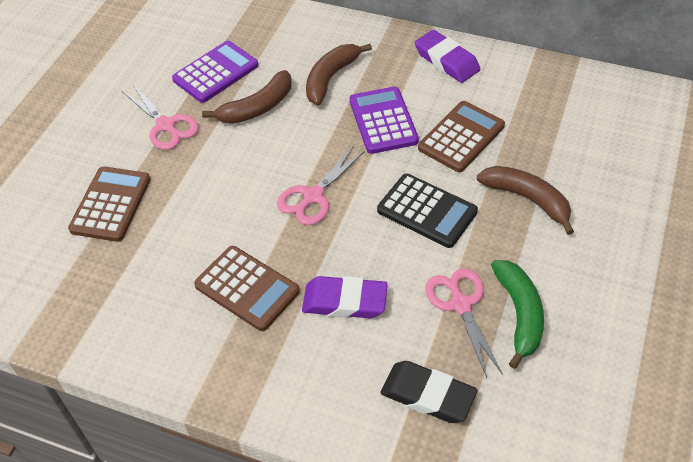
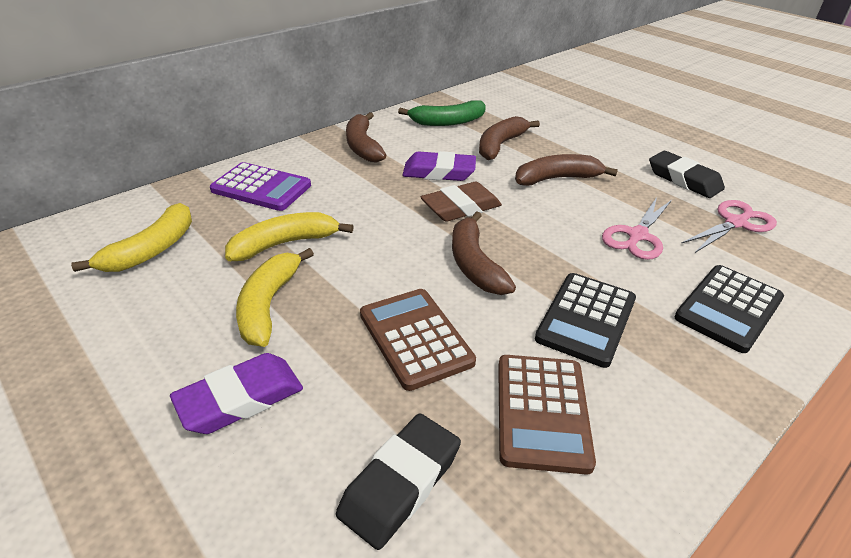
black calculator: 1 -> 2
black eraser: 1 -> 2
brown banana: 3 -> 4
brown calculator: 3 -> 2
brown eraser: 0 -> 1
pink scissors: 3 -> 2
purple calculator: 2 -> 1
yellow banana: 0 -> 3

